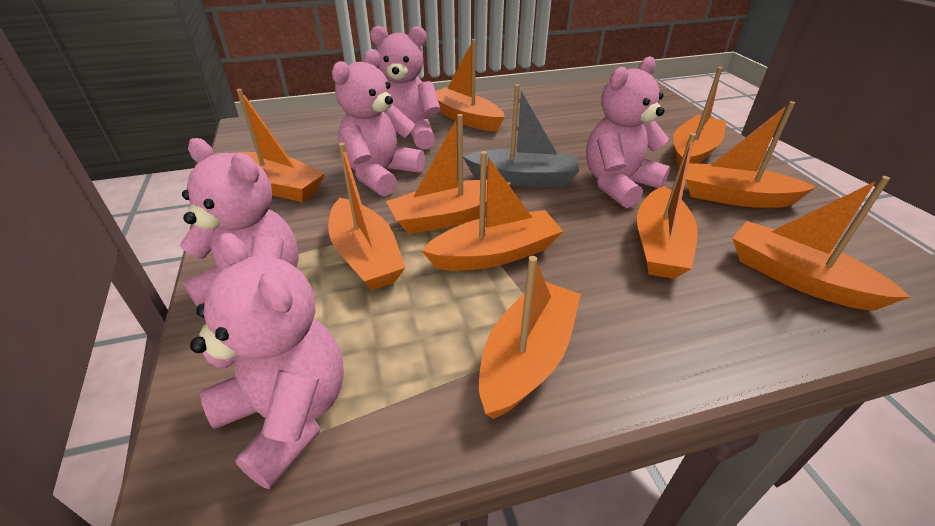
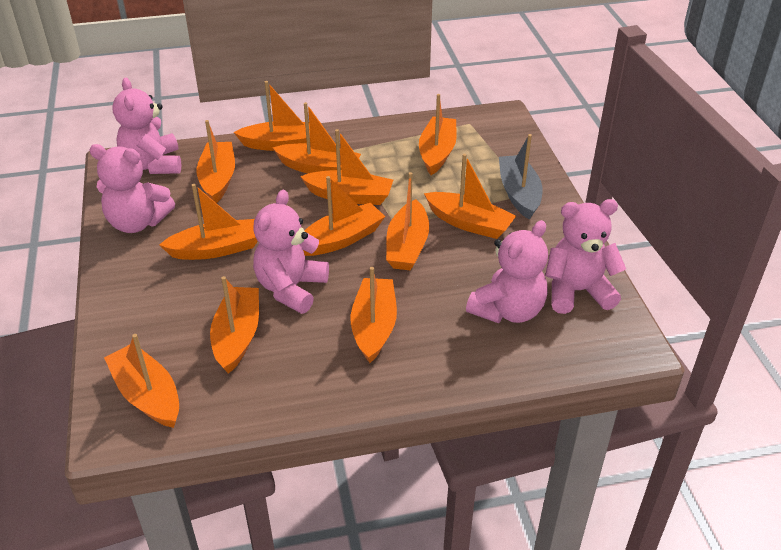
orange boat: 10 -> 12

